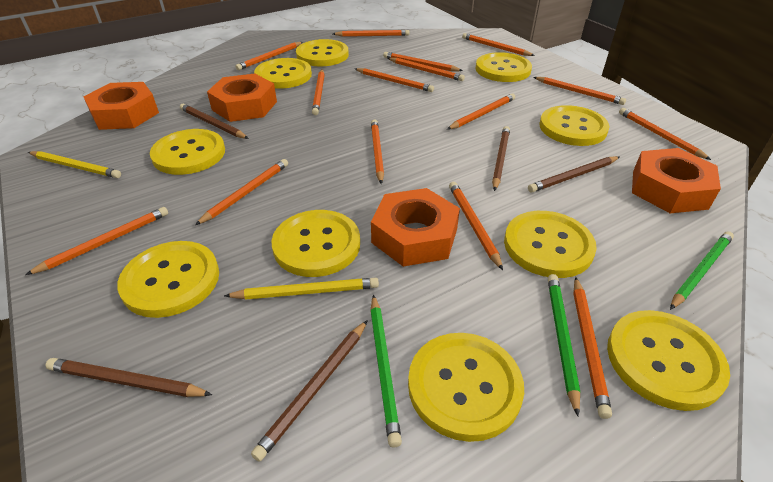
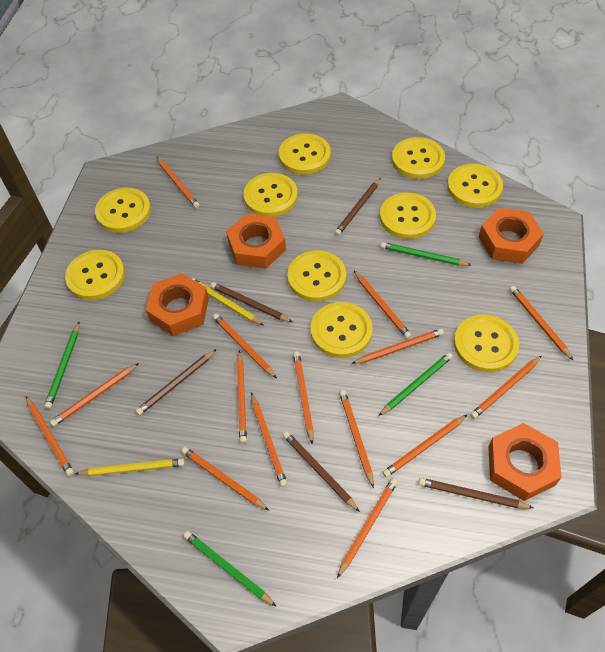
green pencil: 3 -> 4

